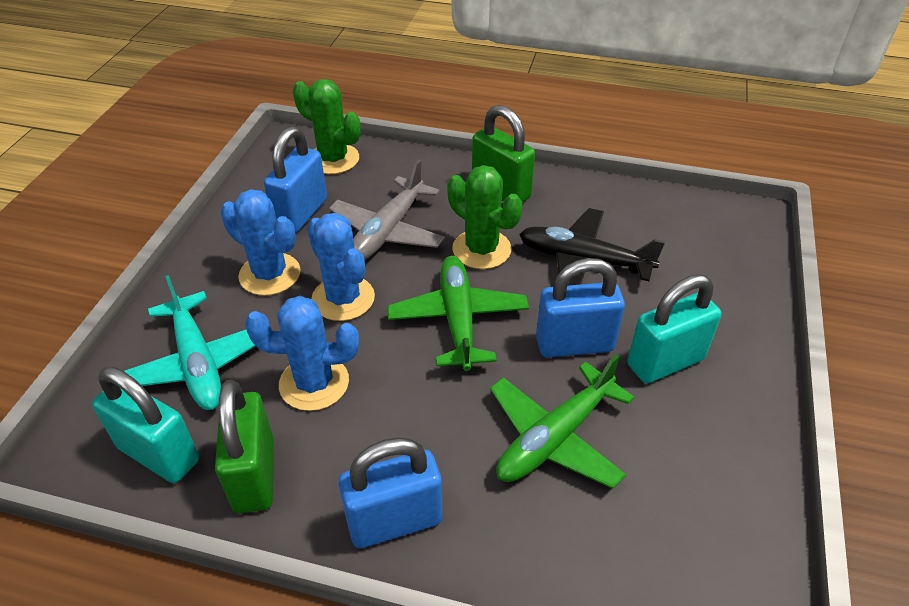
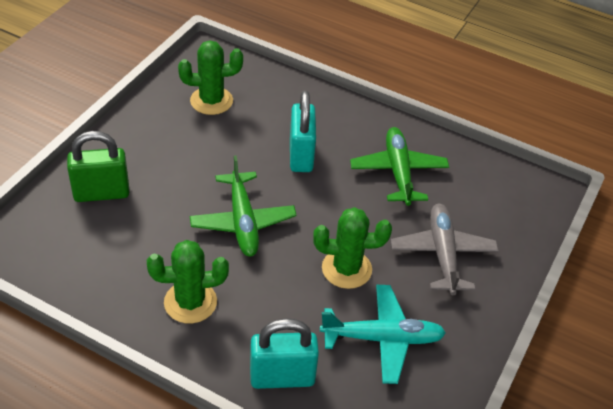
black plane: 1 -> 0
blue cactus: 3 -> 0
blue padlock: 3 -> 0
green cactus: 2 -> 3
green padlock: 2 -> 1

